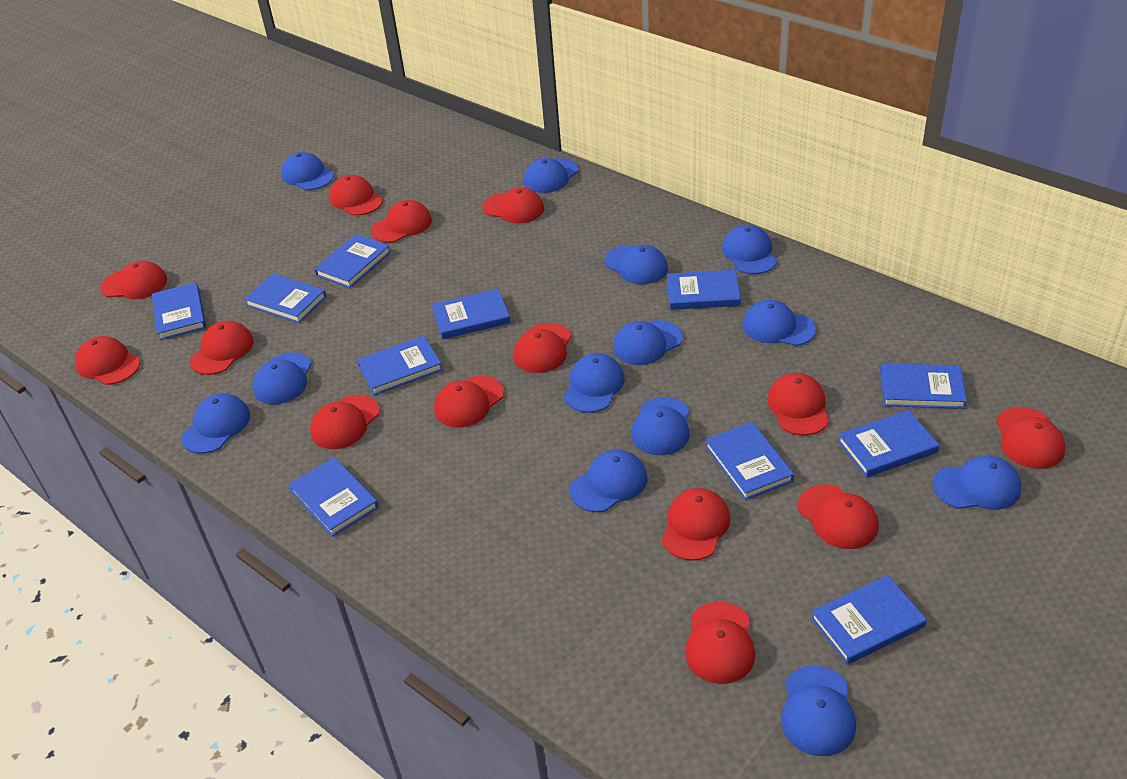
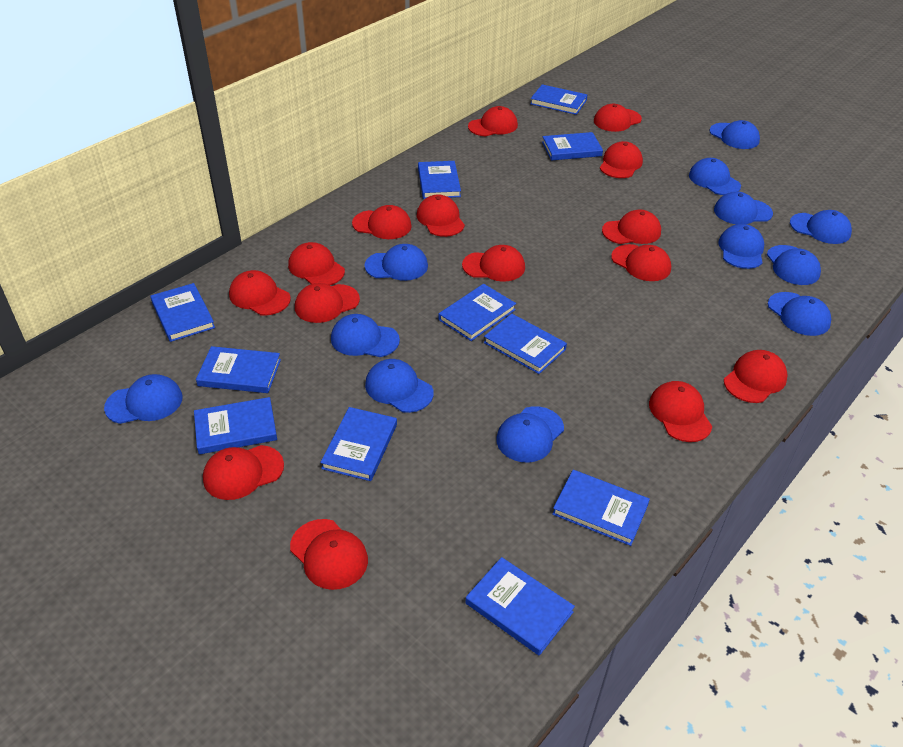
blue cap: 13 -> 12
red cap: 14 -> 15

